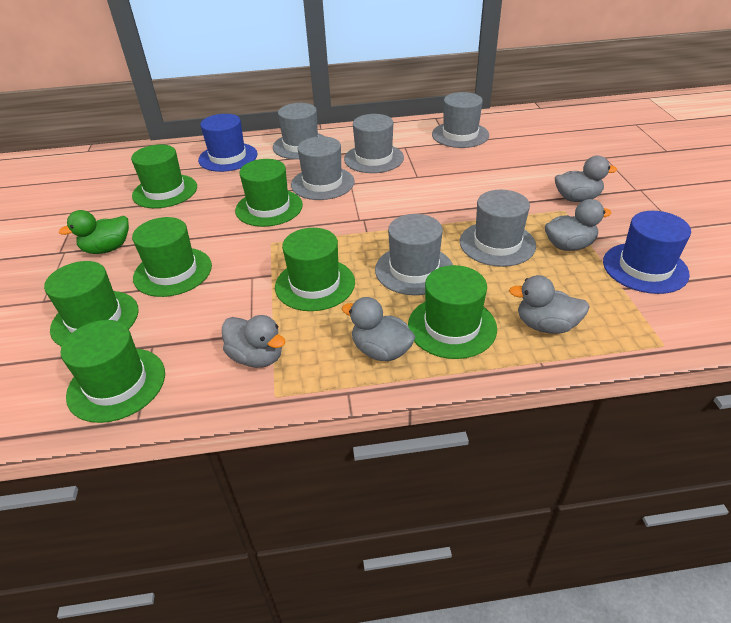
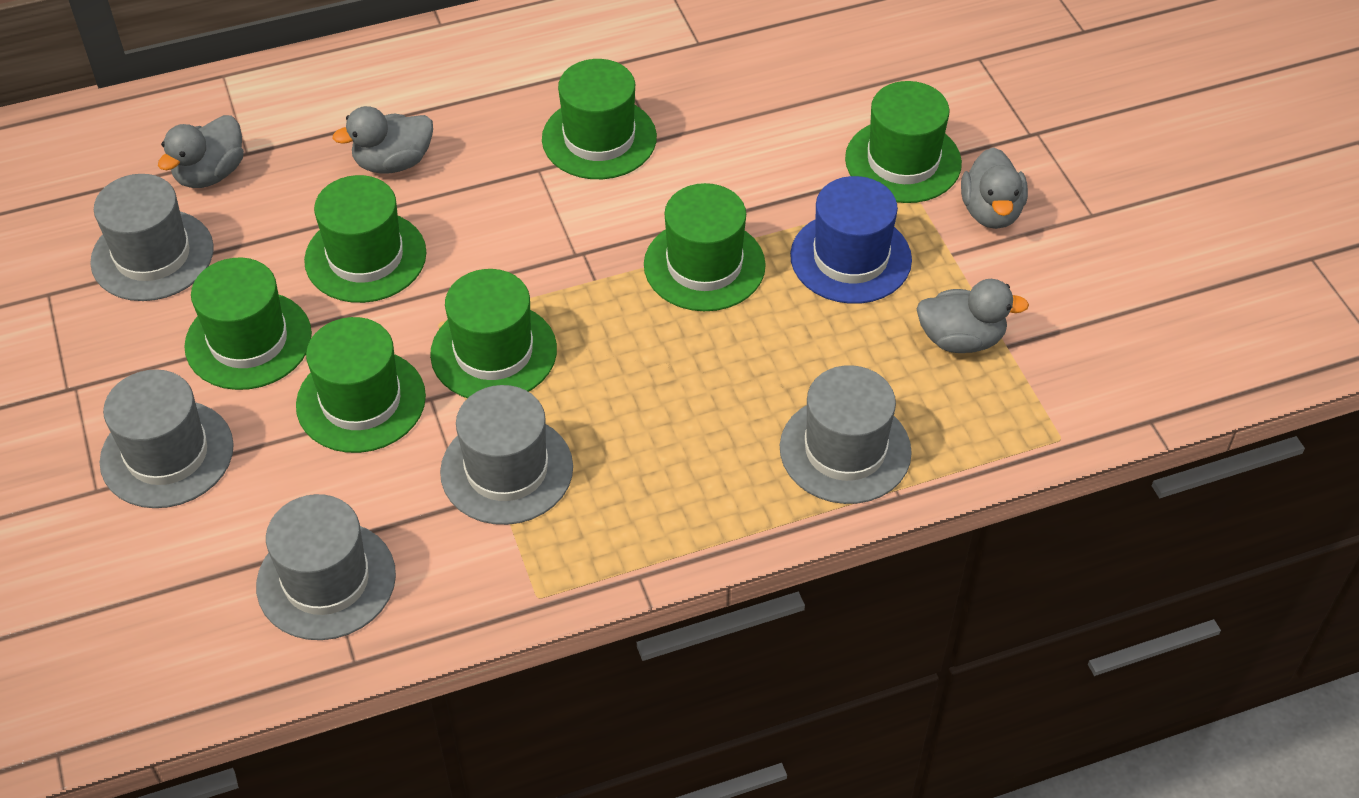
blue hat: 2 -> 1
green duck: 1 -> 0
grey duck: 5 -> 4
grey hat: 6 -> 5

